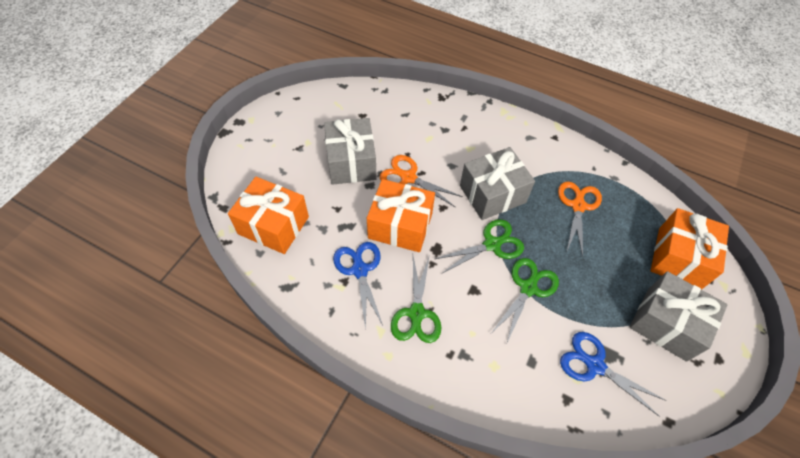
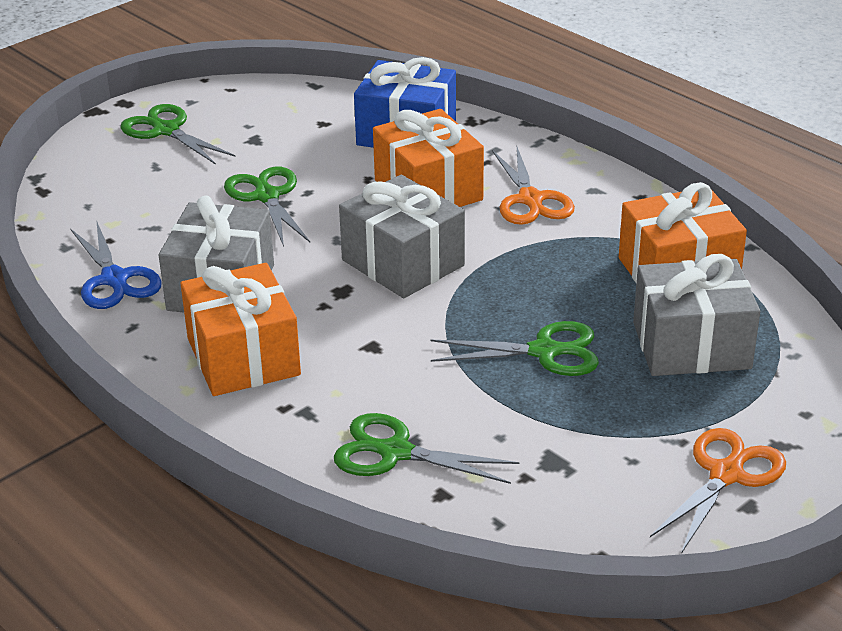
blue gift: 0 -> 1
blue scissors: 2 -> 1
green scissors: 3 -> 4

